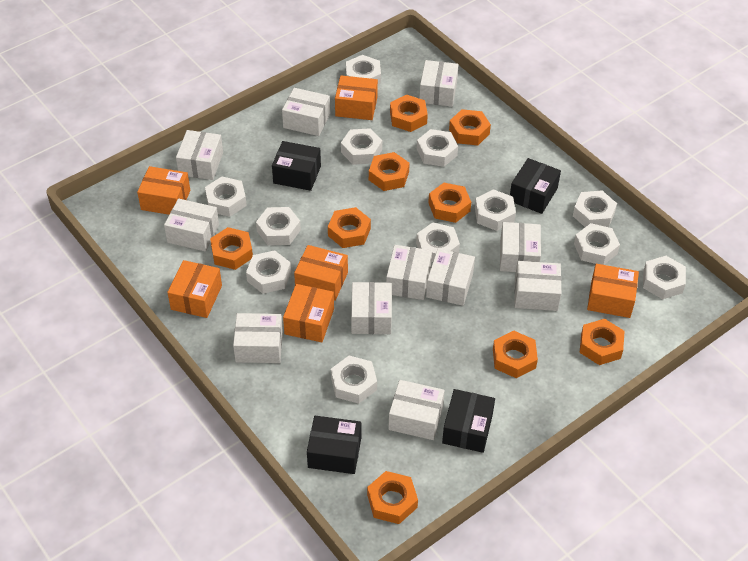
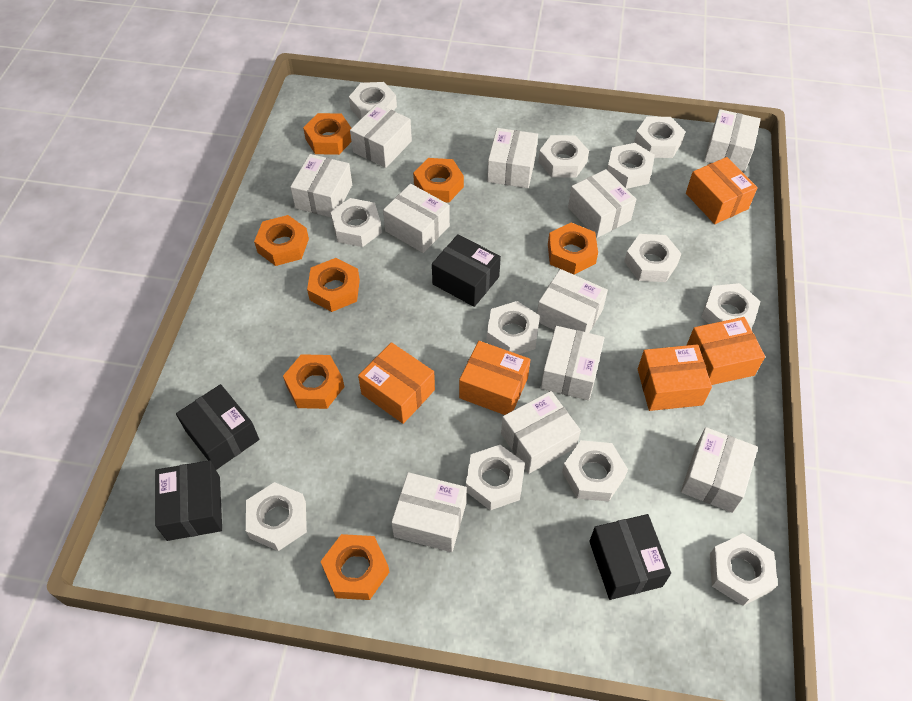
orange box: 6 -> 5
orange nut: 9 -> 7

